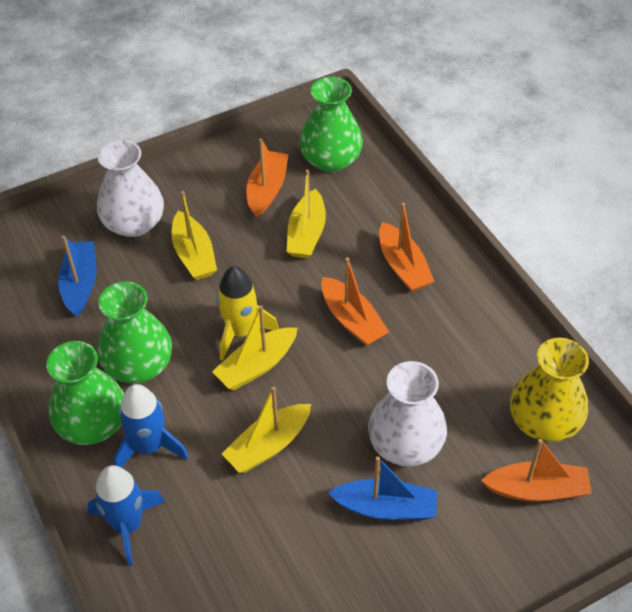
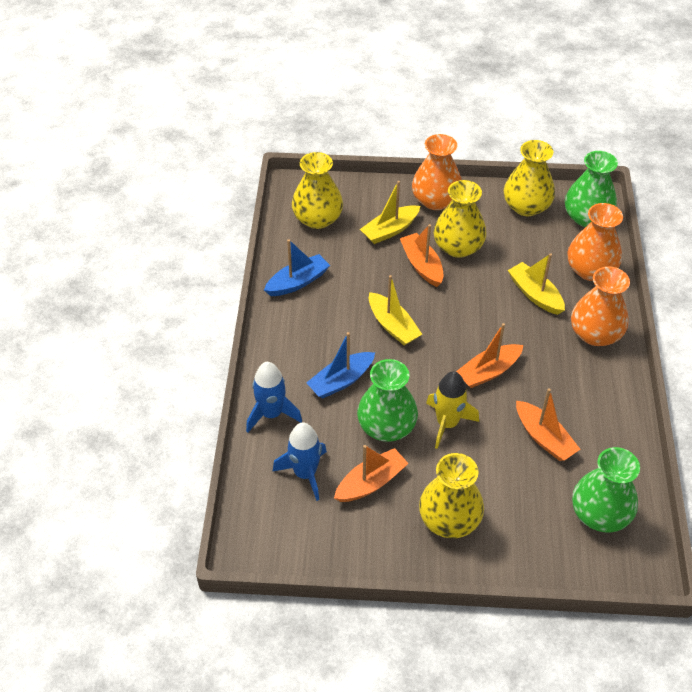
orange vase: 0 -> 3
white vase: 2 -> 0
yellow boat: 4 -> 3
yellow vase: 1 -> 4

